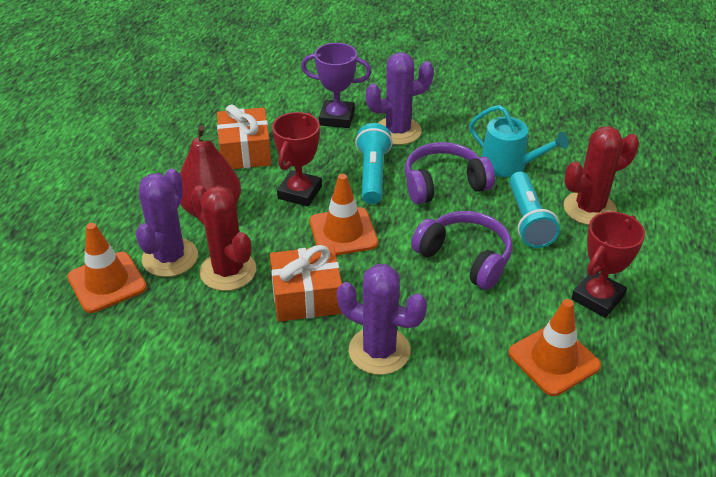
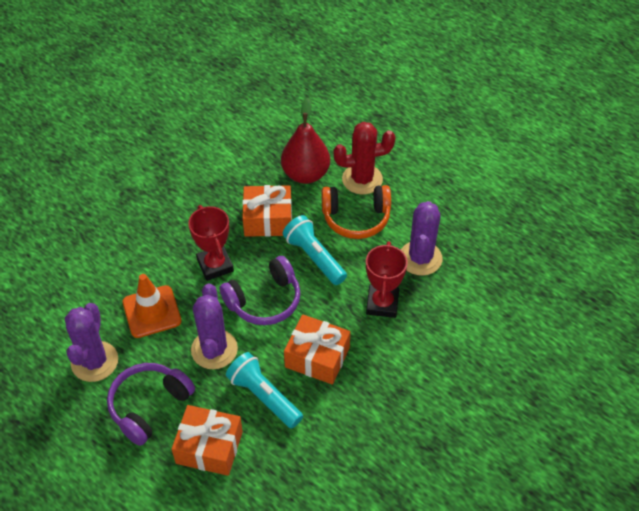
orange gift: 2 -> 3
orange headphones: 0 -> 1
orange traffic cone: 3 -> 1
purple trophy: 1 -> 0
red cactus: 2 -> 1
turquoise watering can: 1 -> 0

